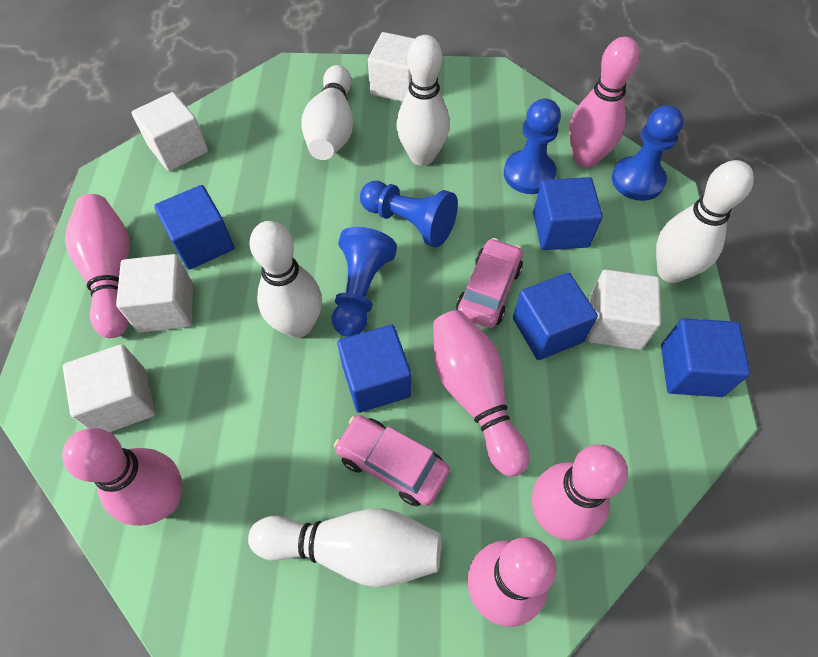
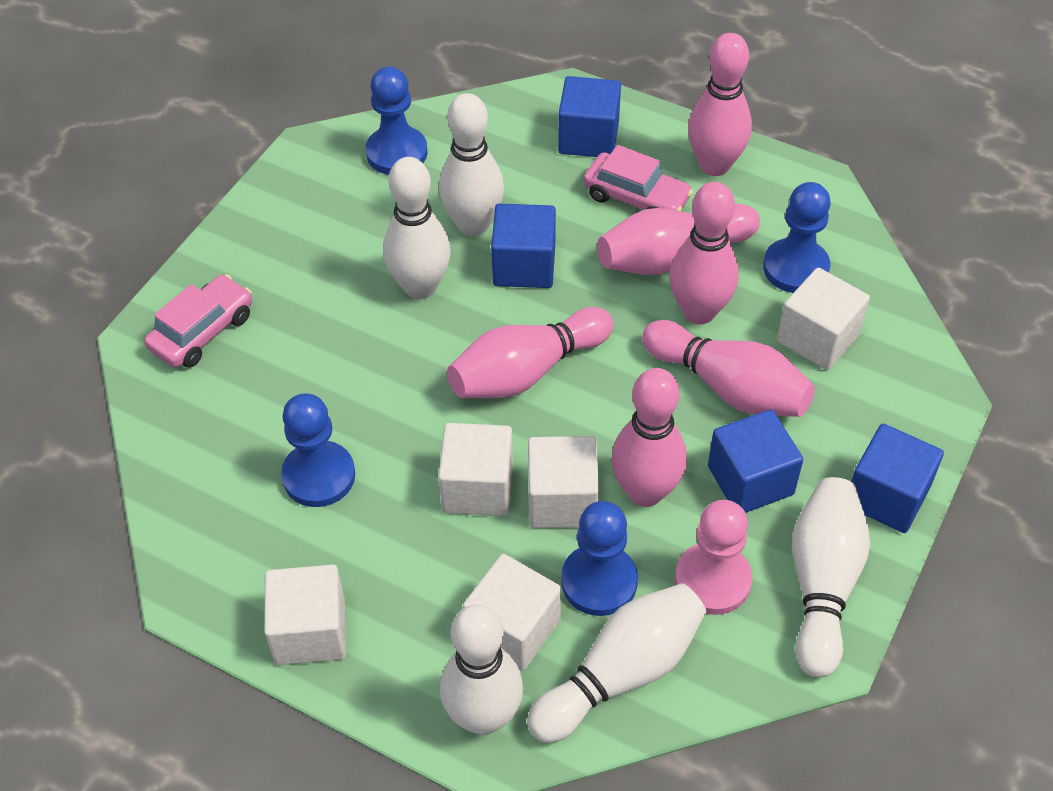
blue cube: 5 -> 4
pink pawn: 0 -> 1

